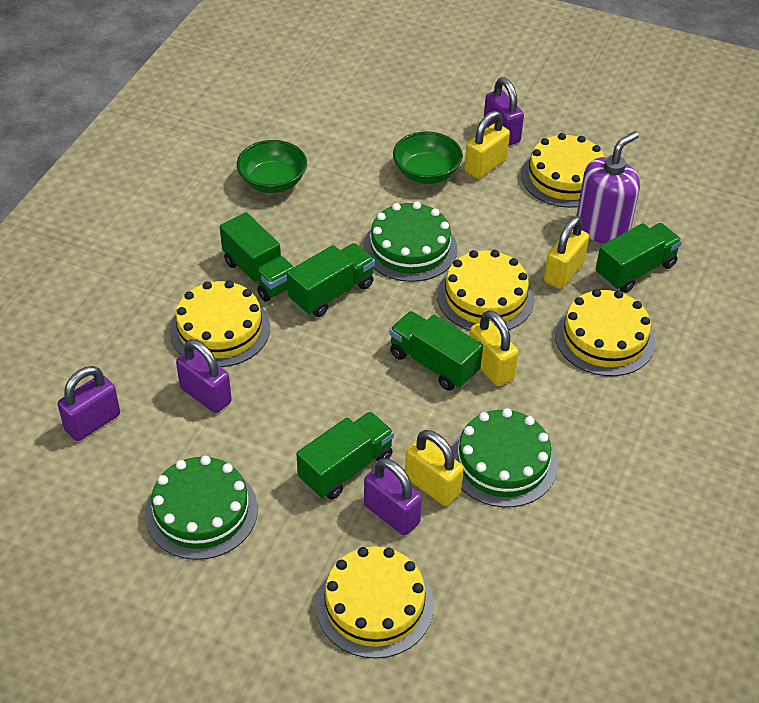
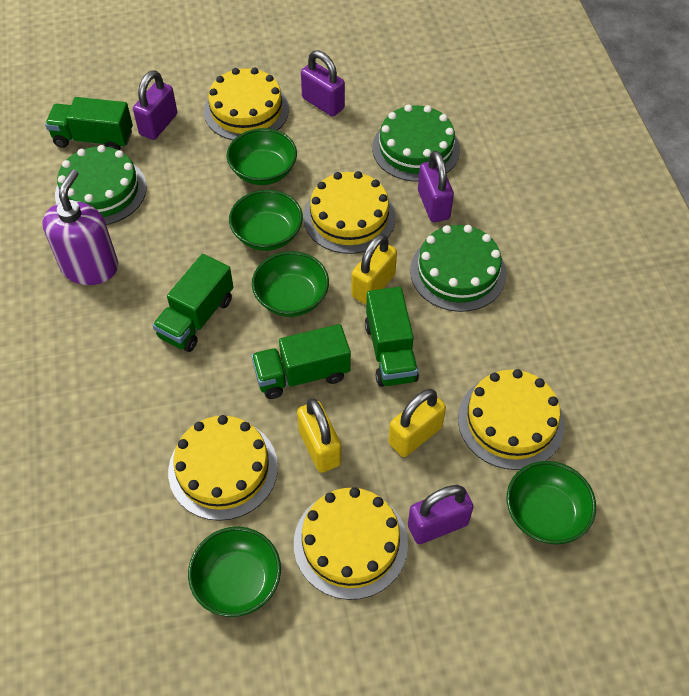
green bowl: 2 -> 5
green truck: 5 -> 4
yellow padlock: 4 -> 3

